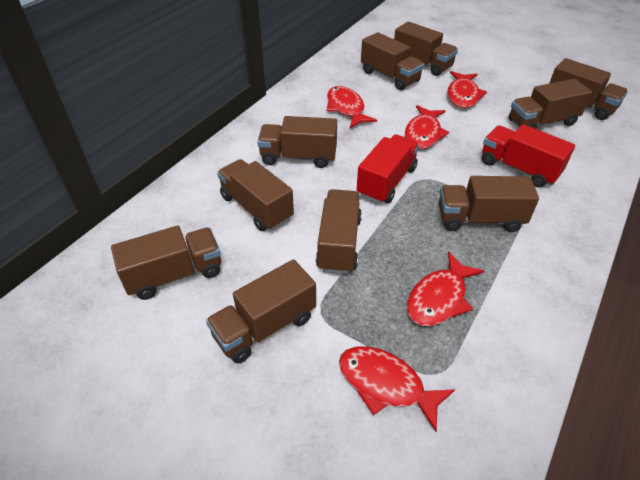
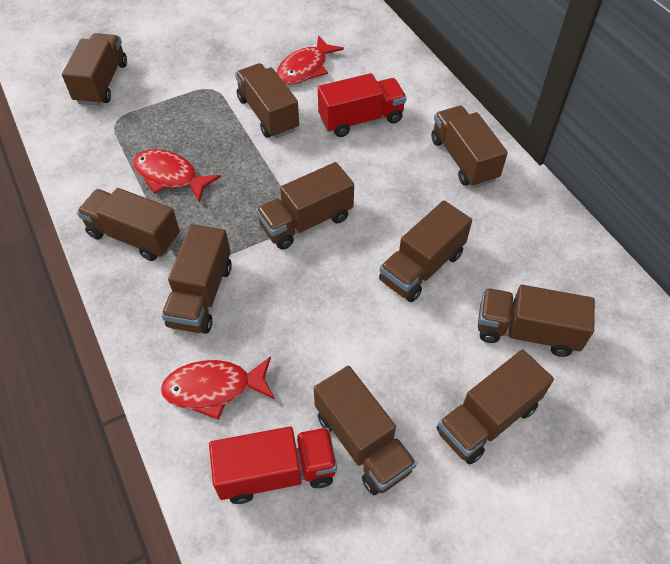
red fish: 5 -> 3

